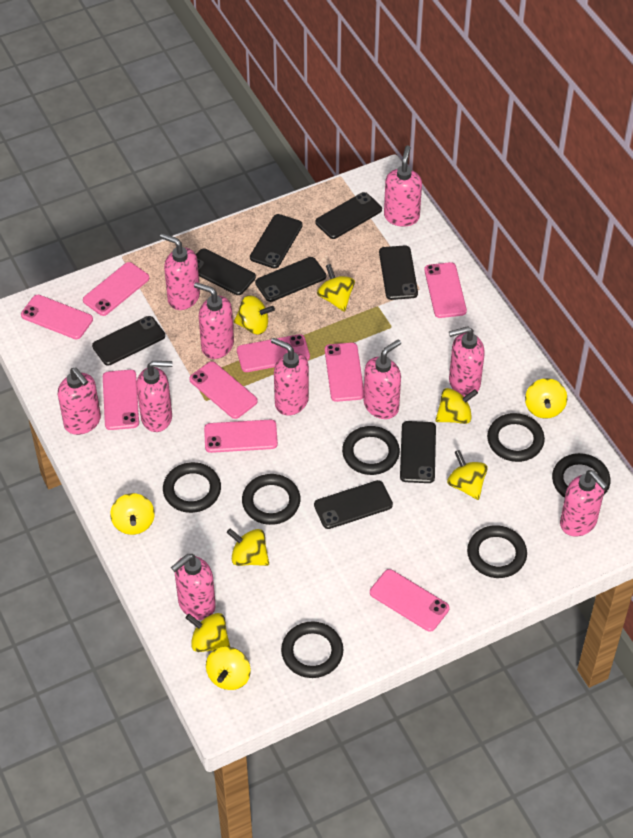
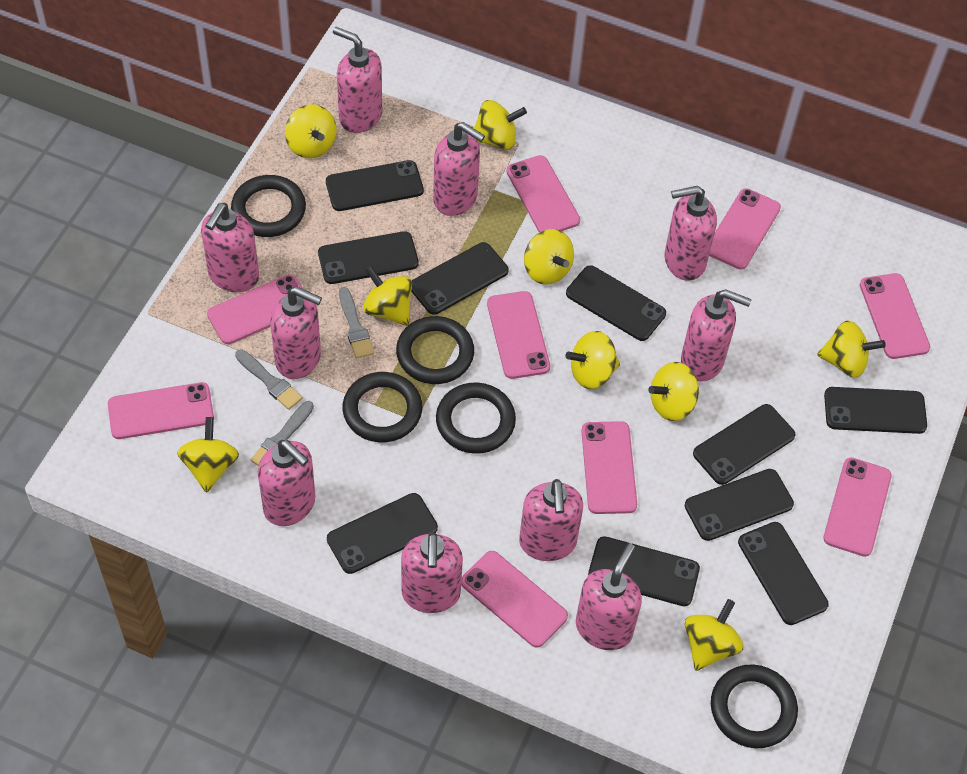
black phone: 8 -> 10
black ring: 7 -> 5
grey brush: 0 -> 3

